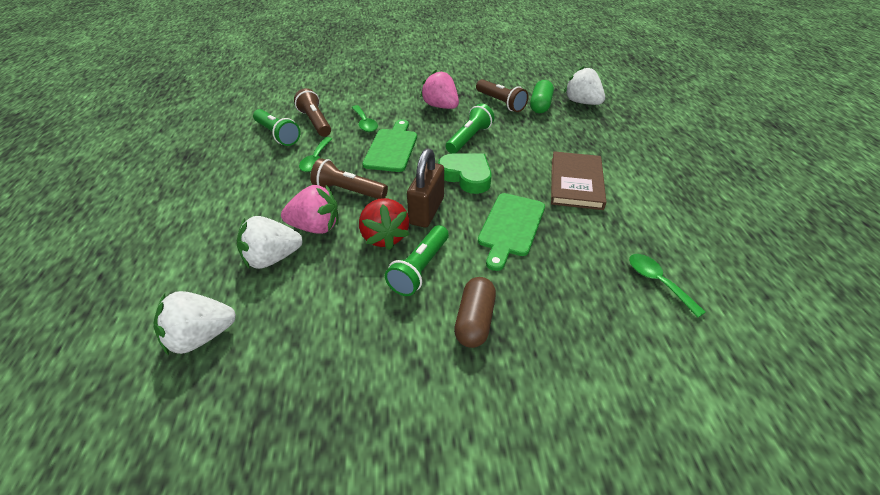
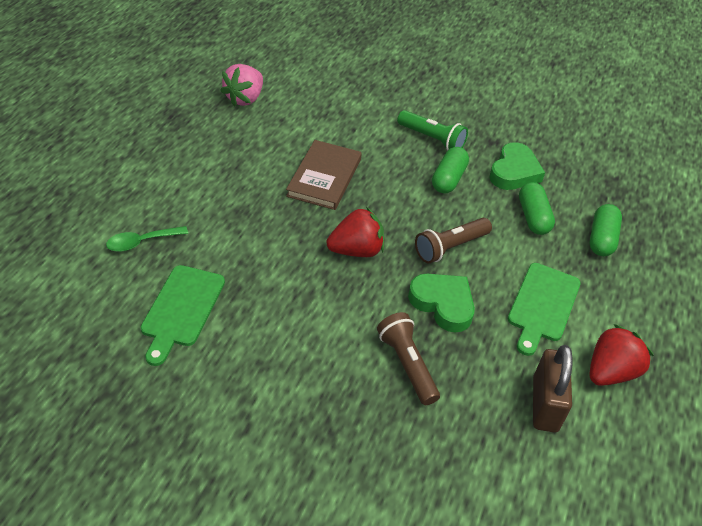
brown capsule: 1 -> 0
brown flashlight: 3 -> 2
green capsule: 1 -> 3
green flashlight: 3 -> 1
green heart: 1 -> 2
green spoon: 3 -> 1
pink strawberry: 2 -> 1
red strawberry: 1 -> 2
white strawberry: 3 -> 0

